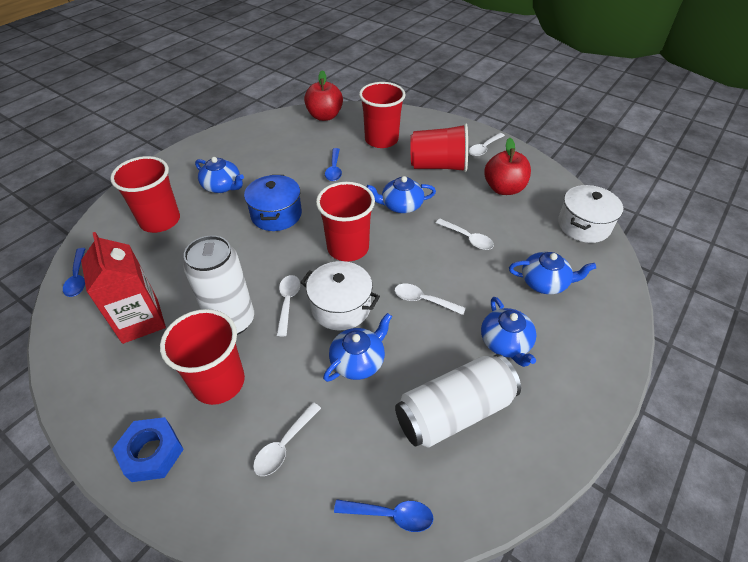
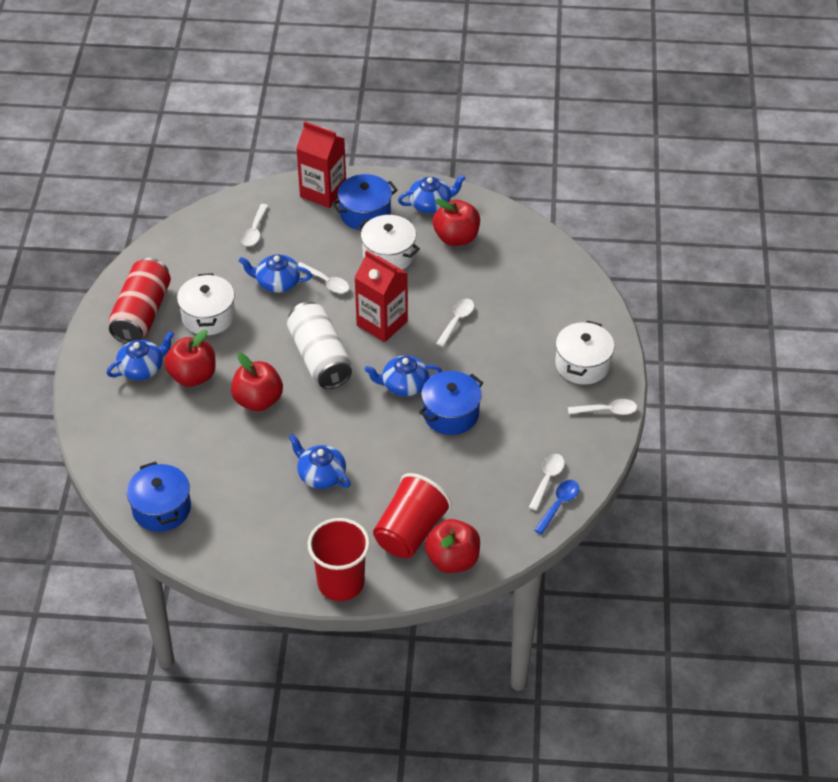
blue nut: 1 -> 0
blue pot: 1 -> 3
blue spoon: 3 -> 1
red apple: 2 -> 4
red can: 0 -> 1
red carton: 1 -> 2
red cup: 5 -> 2
white can: 2 -> 1
white pot: 2 -> 3

